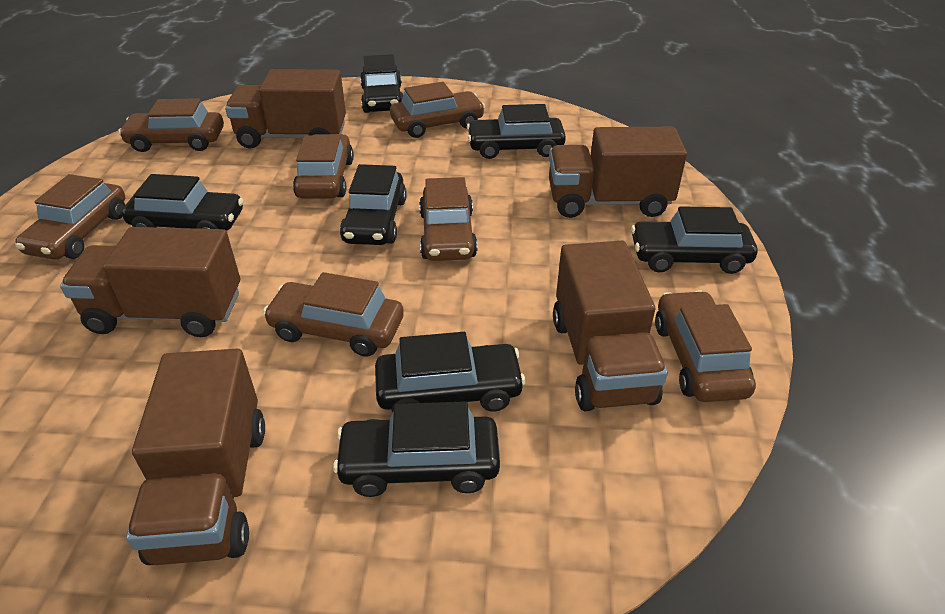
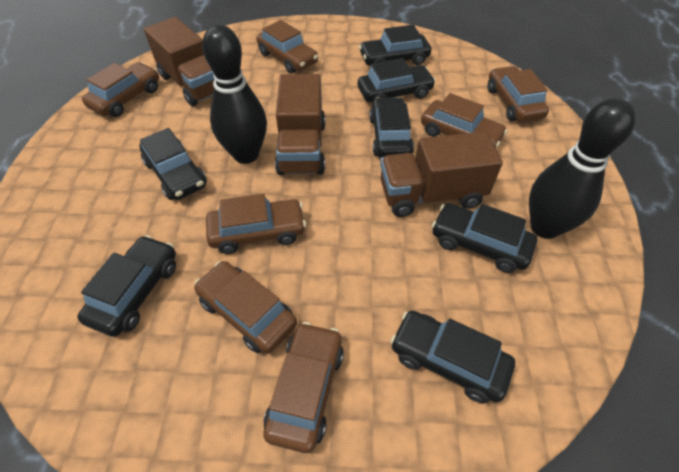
black bowling pin: 0 -> 2
brown truck: 5 -> 3

